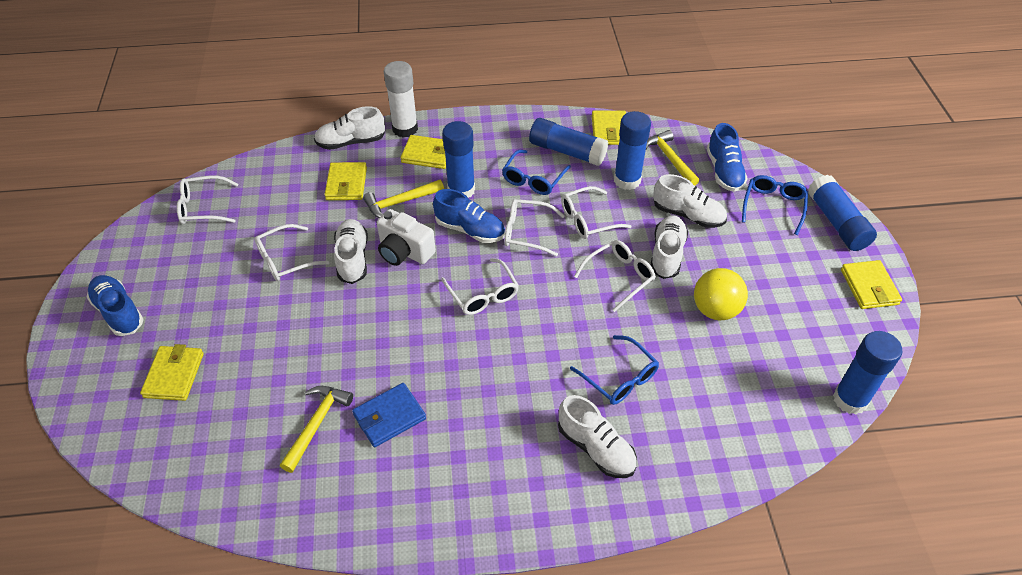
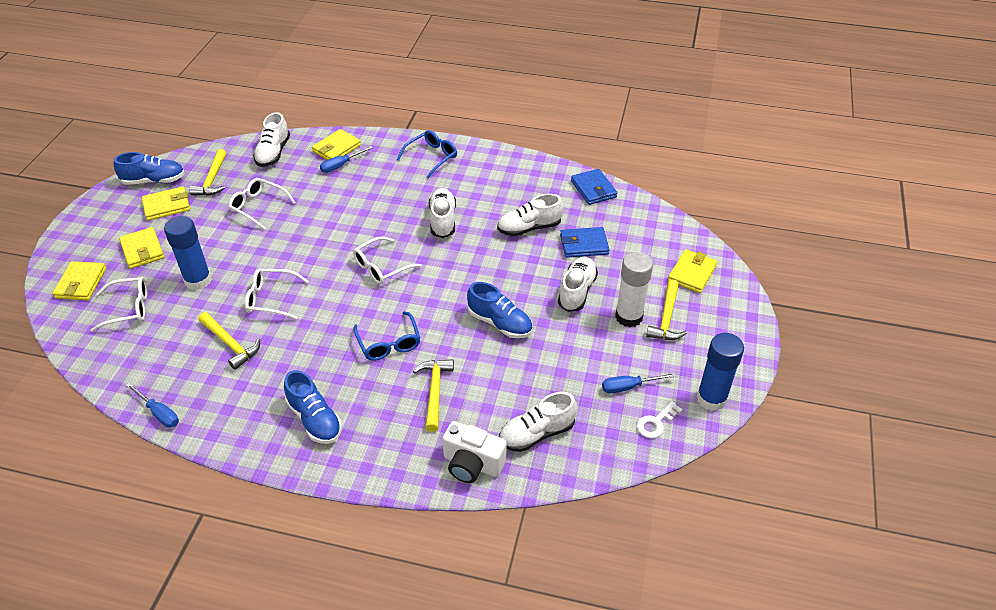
blue glasses: 3 -> 2
blue glue stick: 5 -> 2
blue screwdriver: 0 -> 3
blue wallet: 1 -> 2
white glasses: 6 -> 4
white key: 0 -> 1
yellow ball: 1 -> 0
yellow hammer: 3 -> 4

